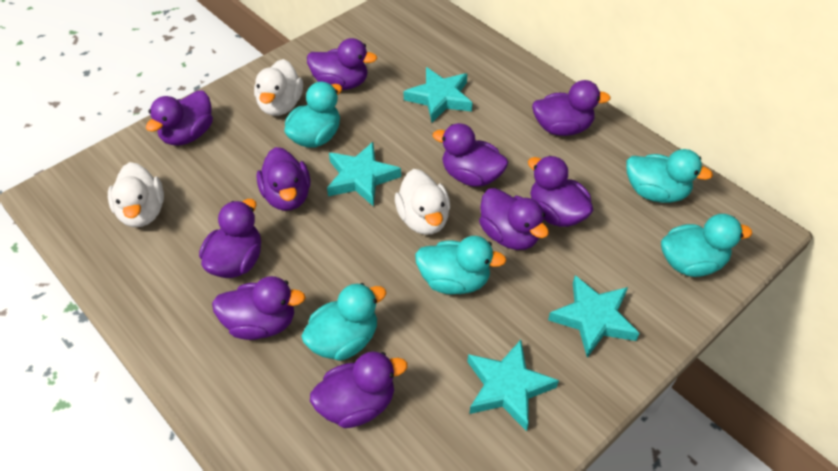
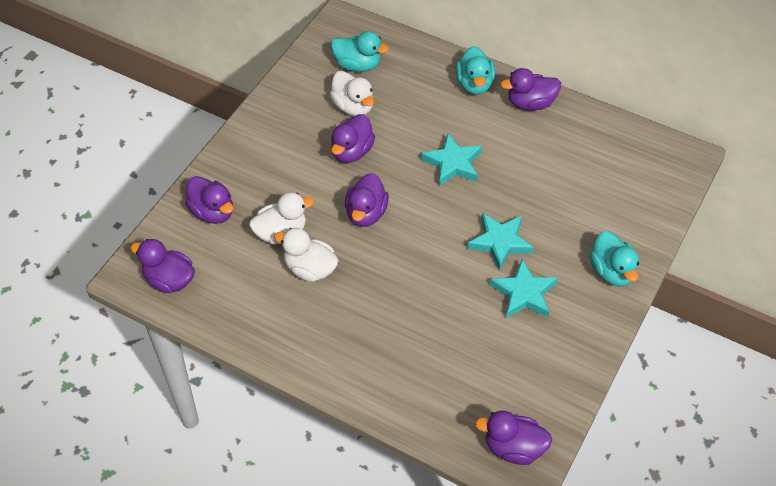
purple duck: 10 -> 6
turquoise duck: 5 -> 3
turquoise star: 4 -> 3

